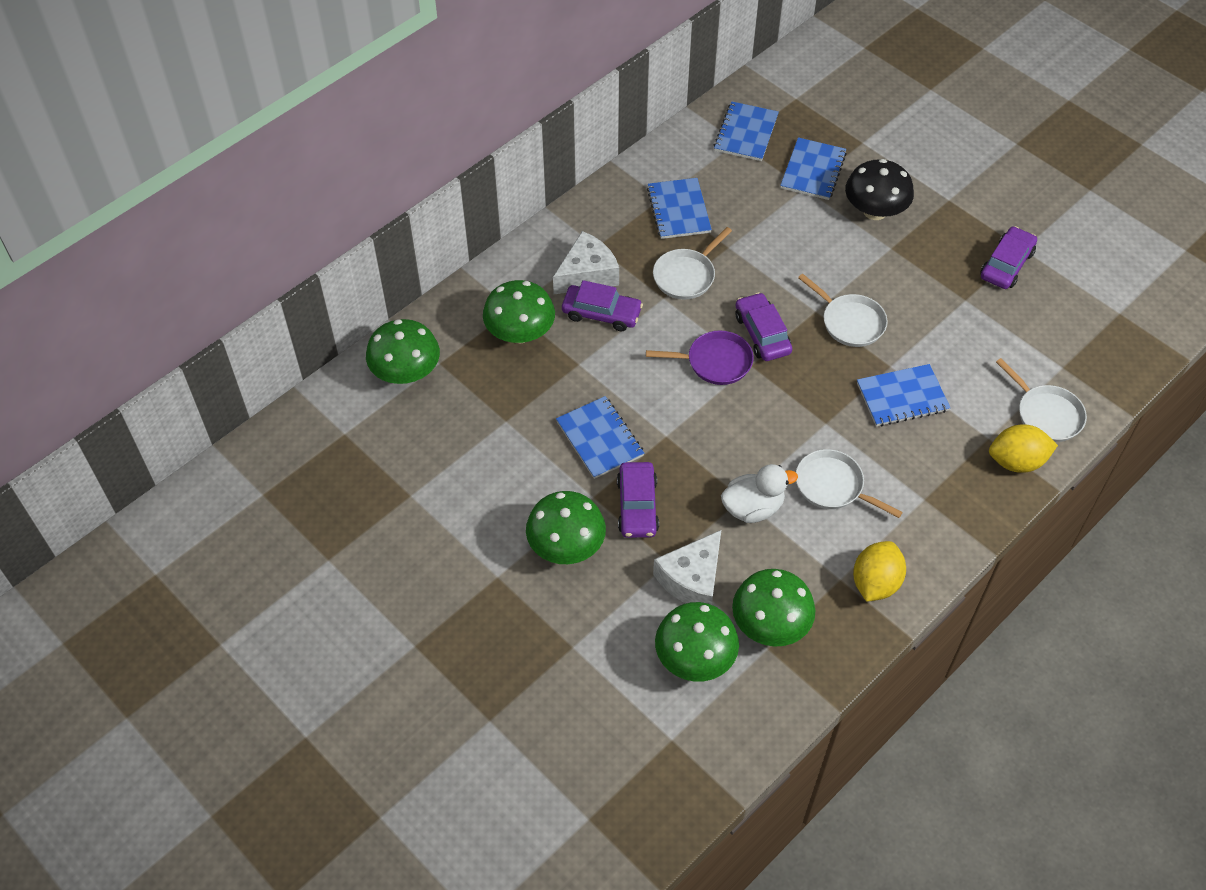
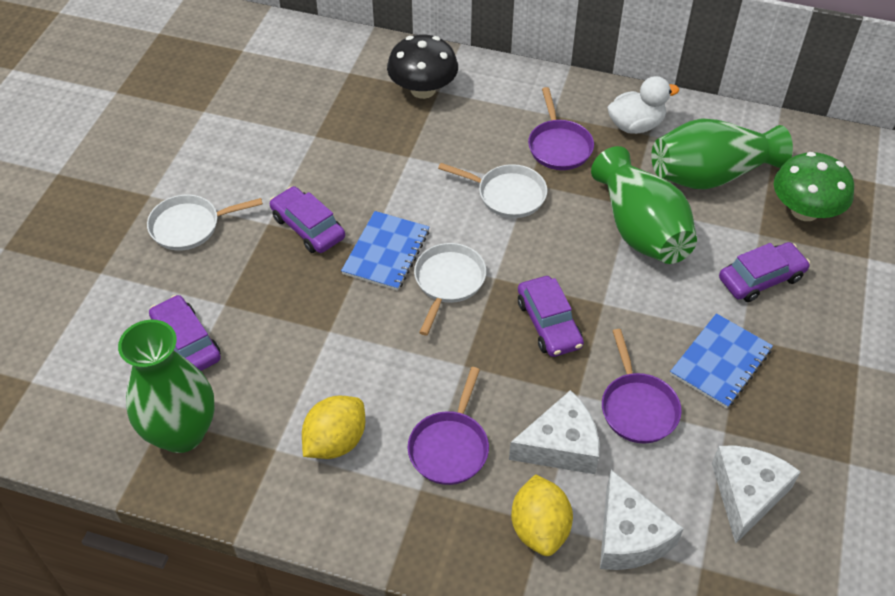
blue notebook: 5 -> 2
green mushroom: 5 -> 1
green vase: 0 -> 3
purple pan: 1 -> 3
white cheese: 2 -> 3
white pan: 4 -> 3

